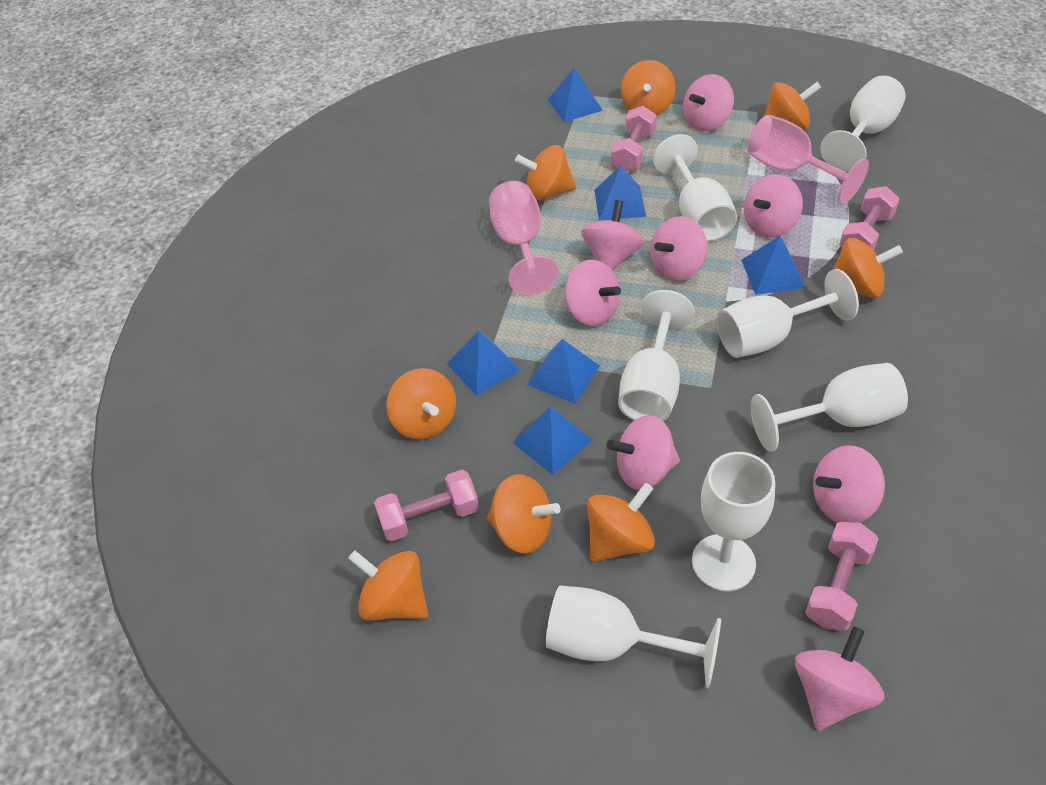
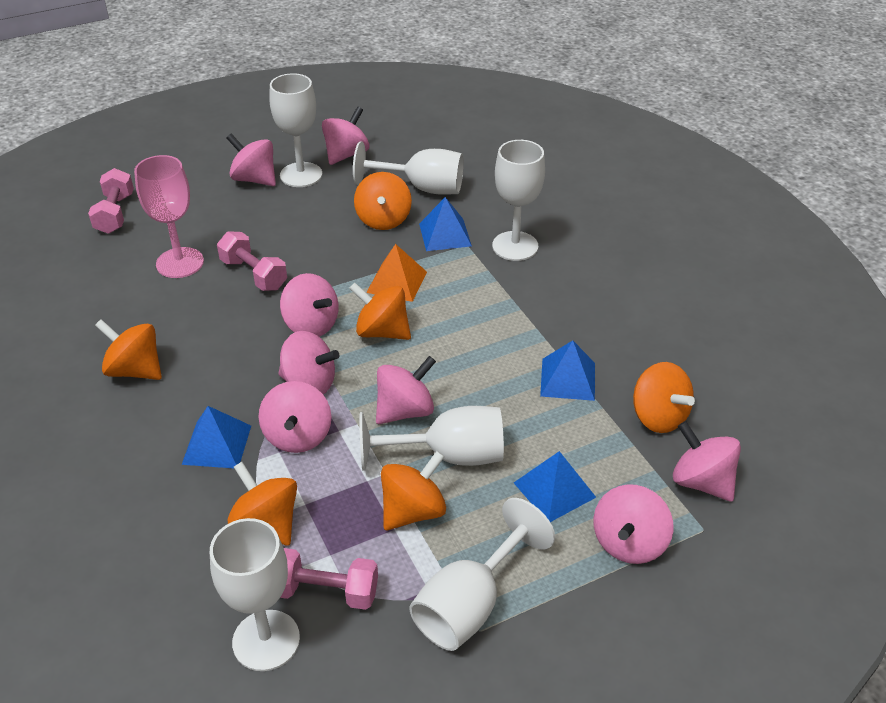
blue pyramid: 6 -> 4
orange pyramid: 0 -> 1
orange spinning top: 8 -> 6
pink dumbbell: 4 -> 3
pink goblet: 2 -> 1
white goblet: 7 -> 6

